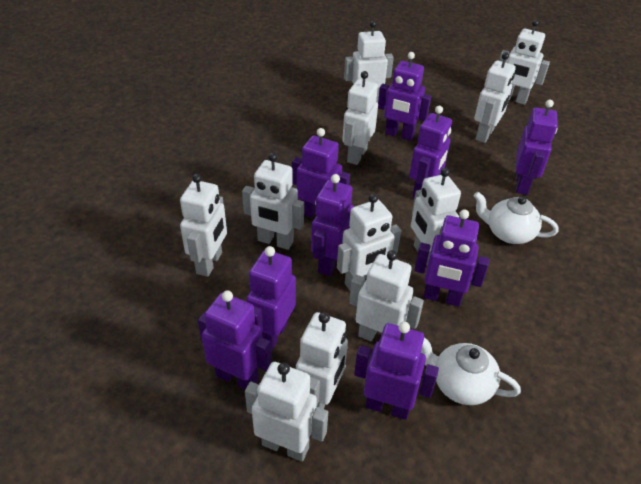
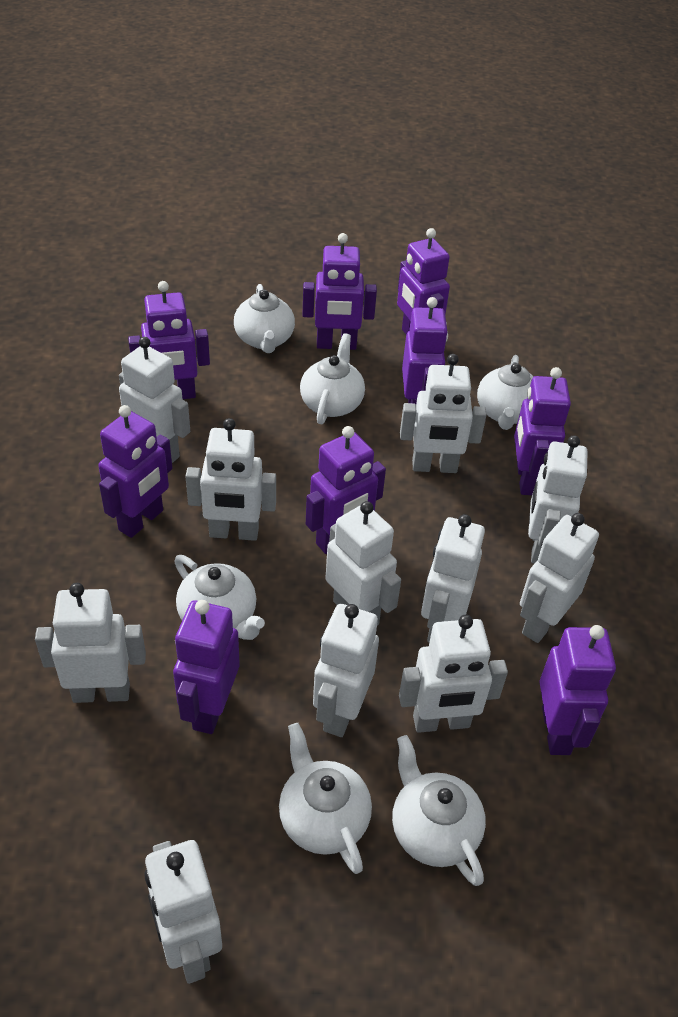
white teapot: 2 -> 6

